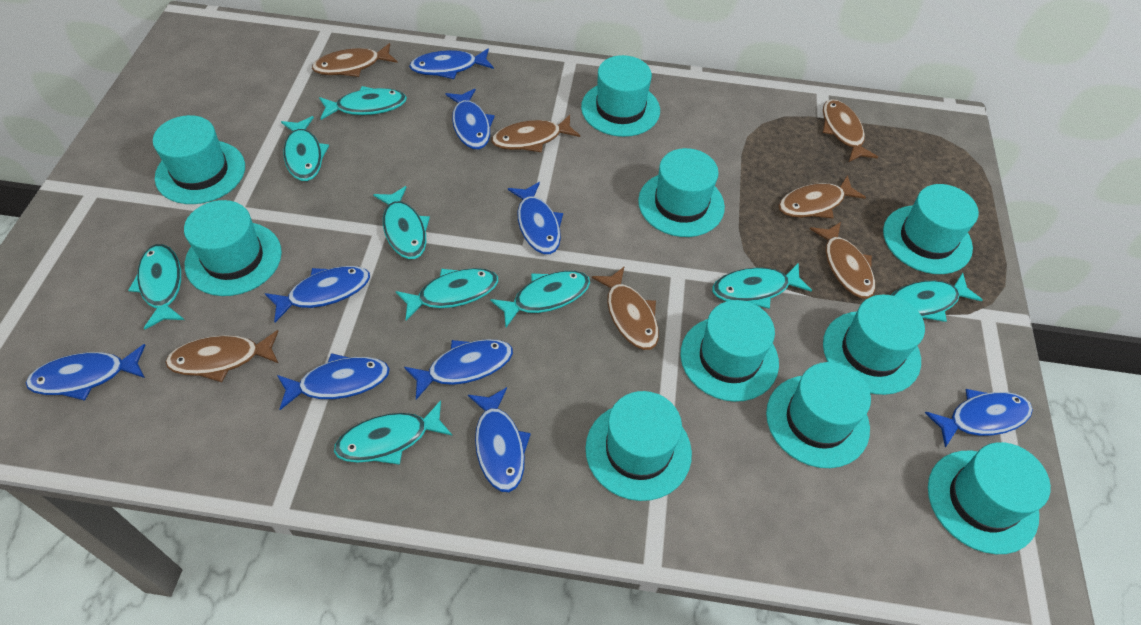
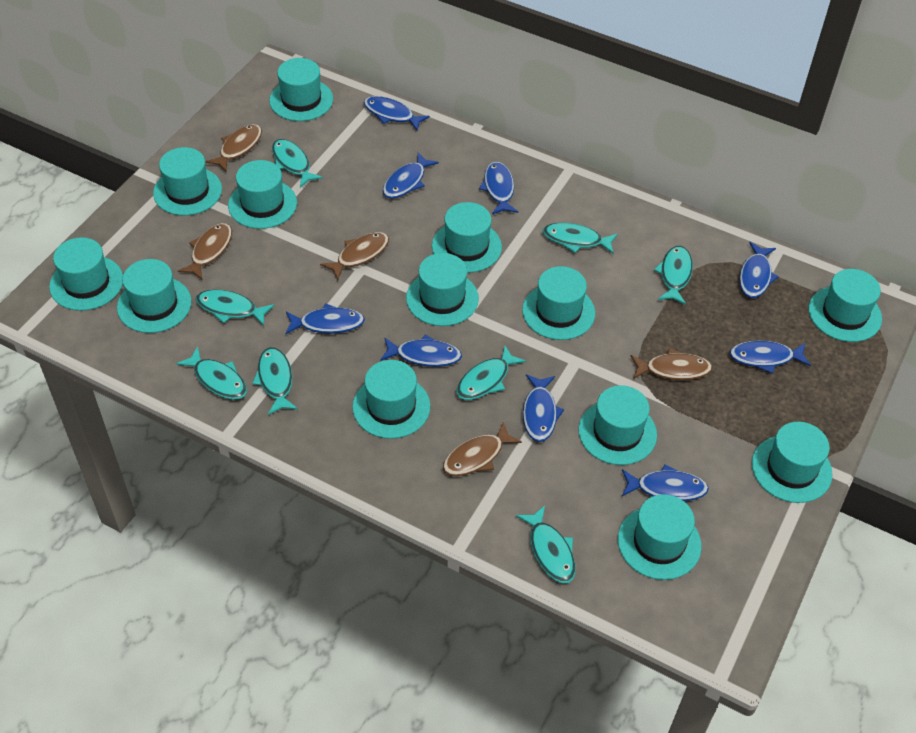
brown fish: 7 -> 5
turquoise fish: 9 -> 8
turquoise hat: 10 -> 13

